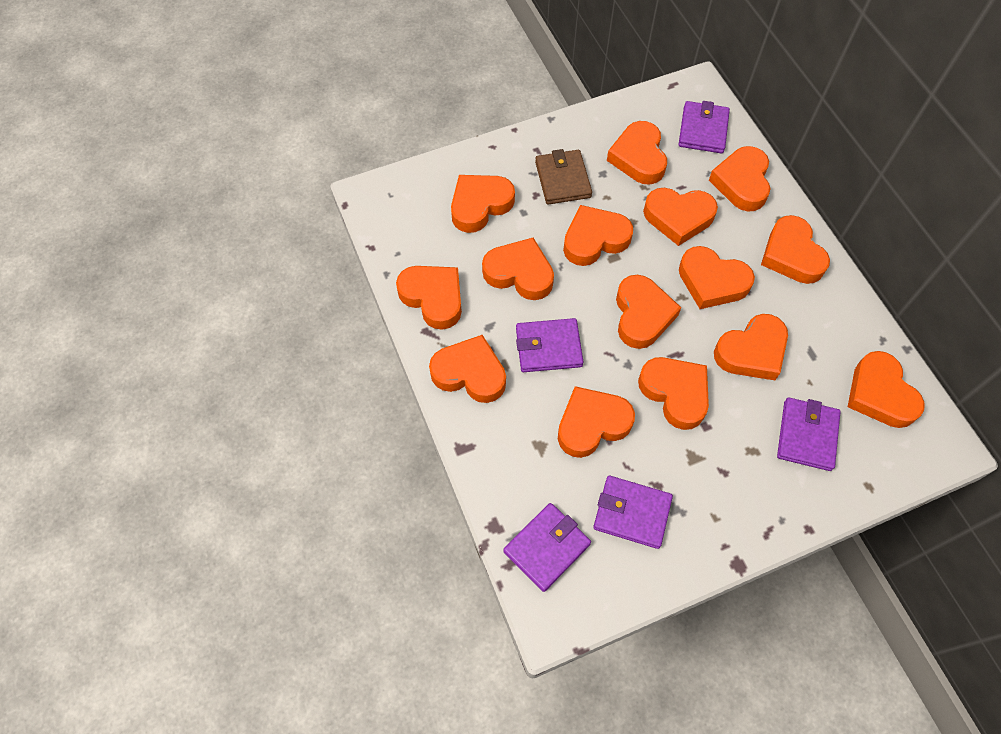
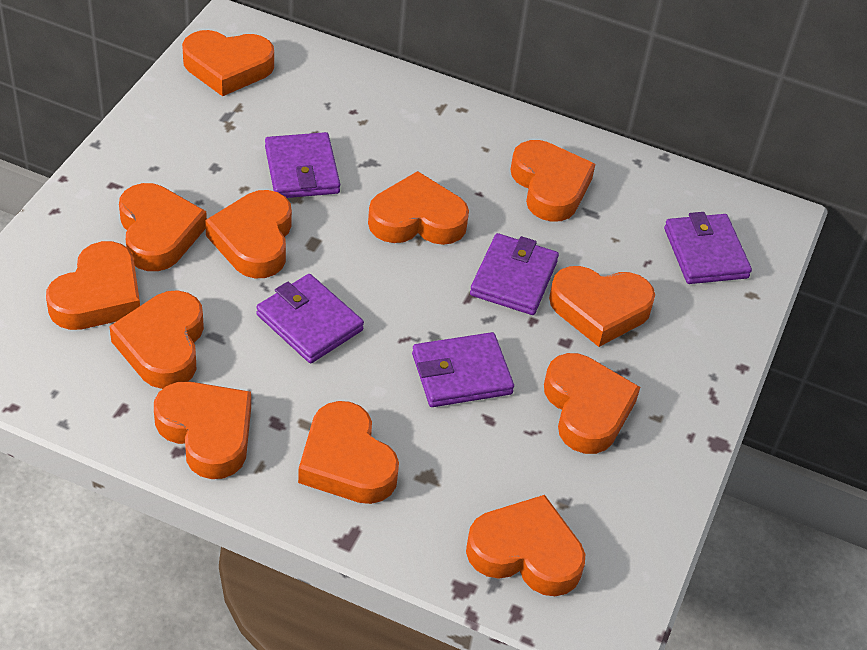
brown wallet: 1 -> 0
orange heart: 15 -> 12

